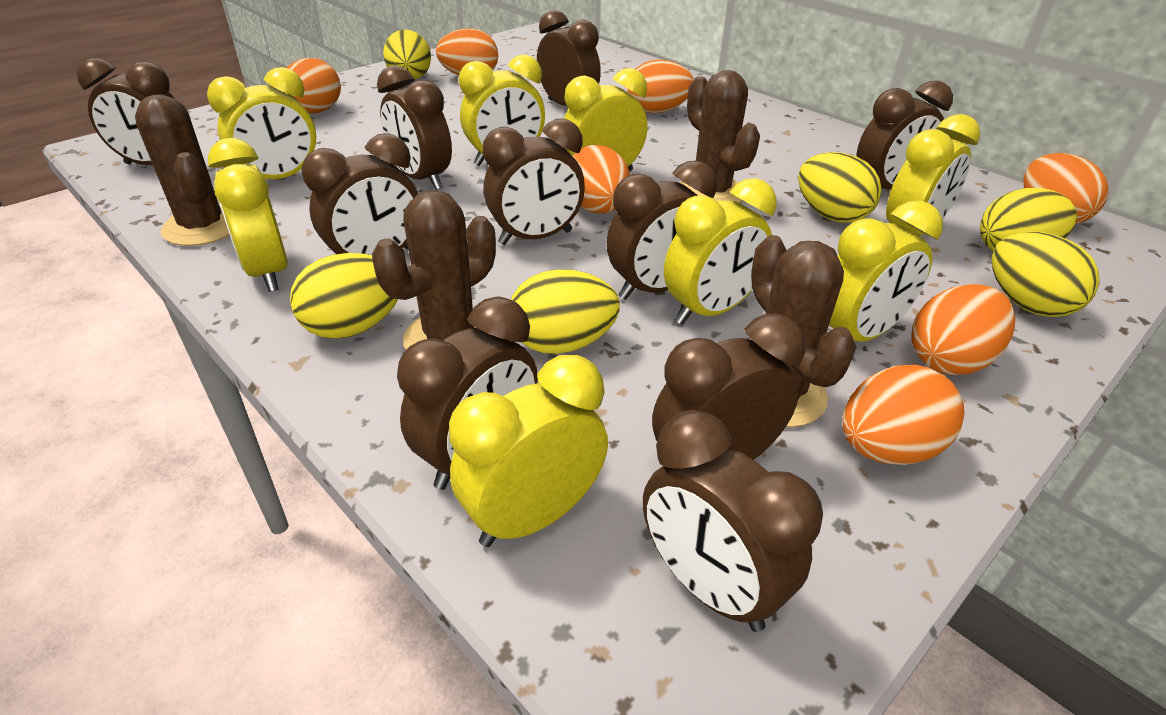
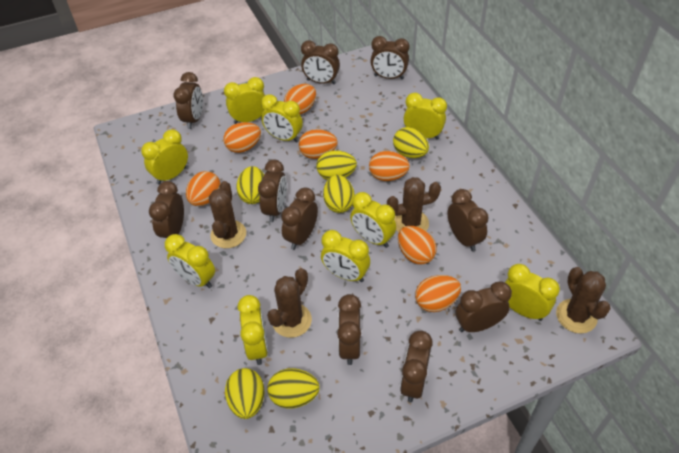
yellow clock: 8 -> 9

